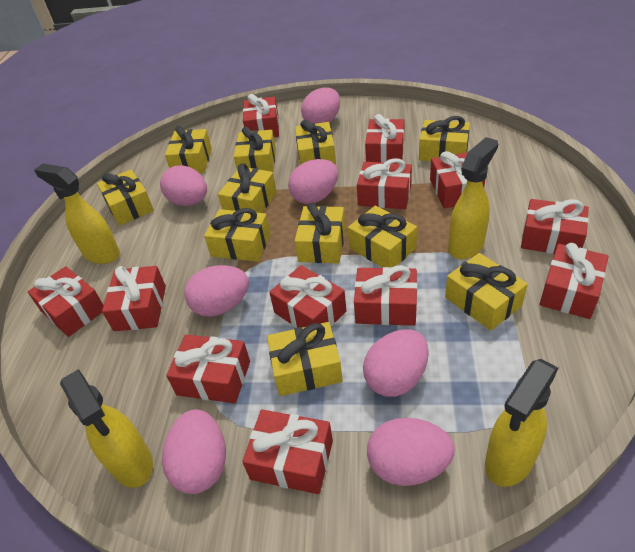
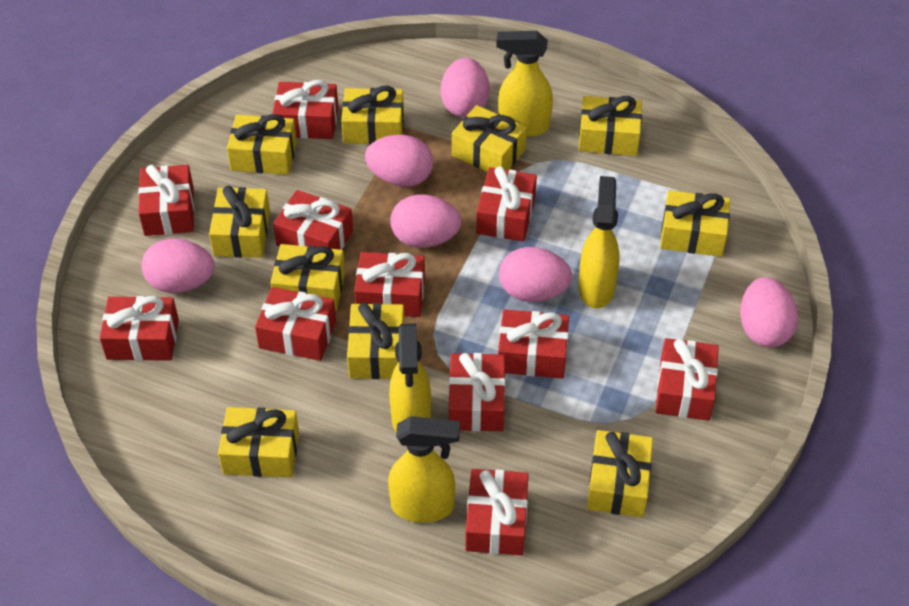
pink egg: 7 -> 6
red gift: 12 -> 11
yellow gift: 11 -> 10

